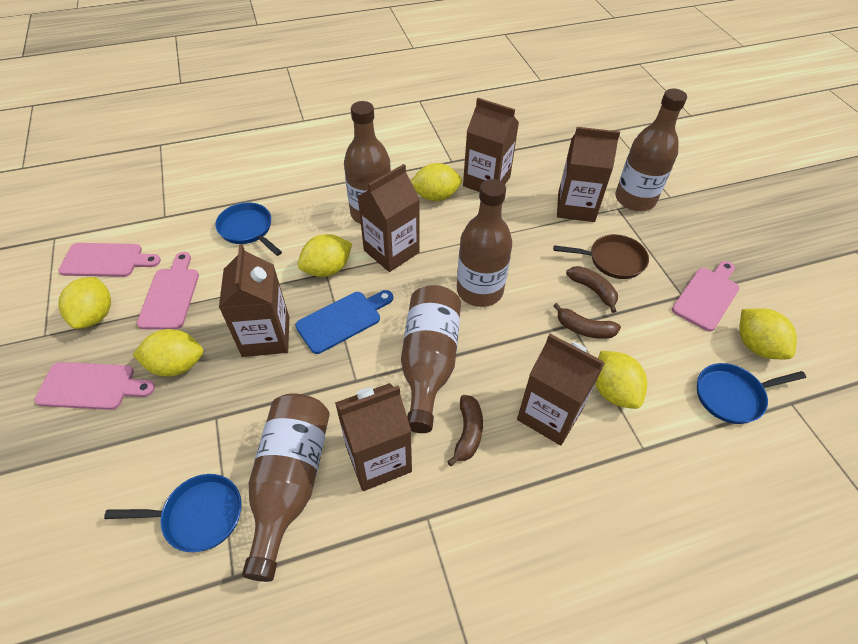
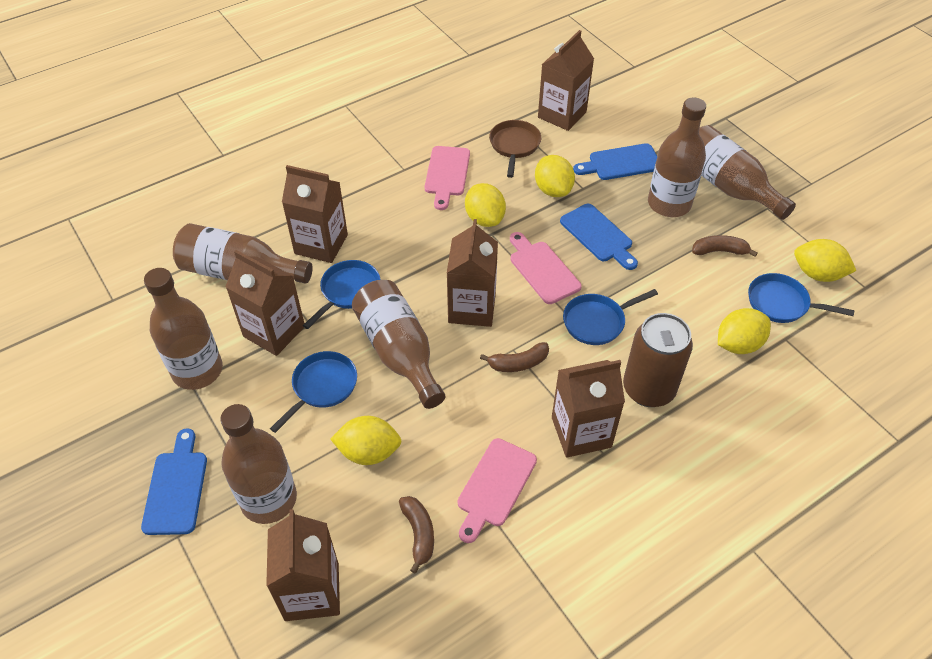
blue cutting board: 1 -> 3
blue pan: 3 -> 4
brown bottle: 5 -> 6
brown can: 0 -> 1
pink cutting board: 4 -> 3
yellow lemon: 6 -> 5

